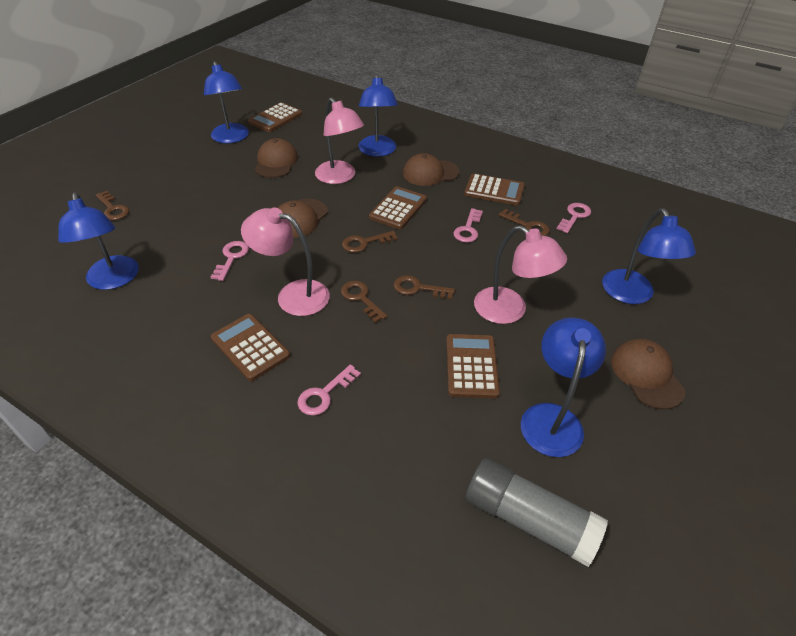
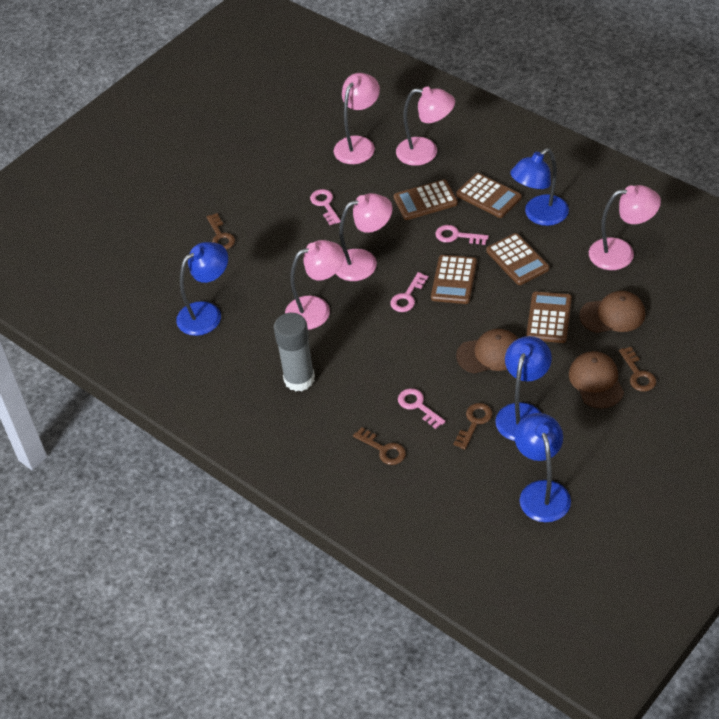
blue lamp: 5 -> 4
brown cap: 4 -> 3
brown key: 5 -> 4
pink lamp: 3 -> 5

